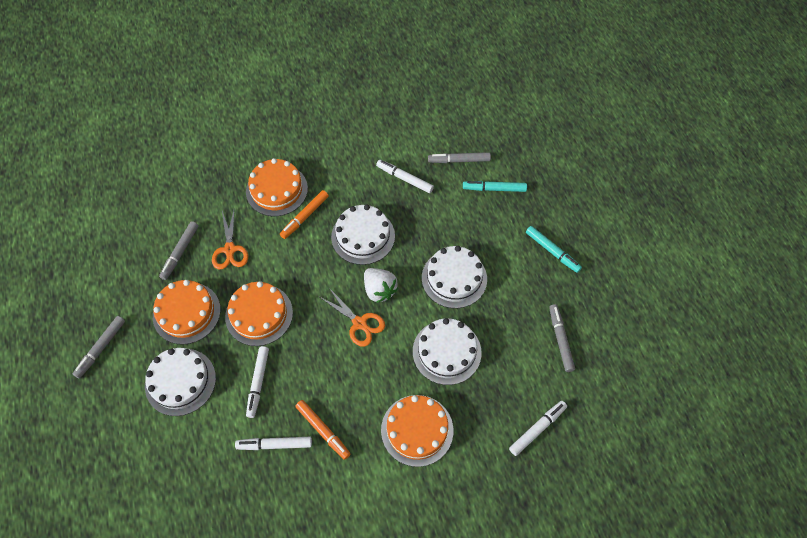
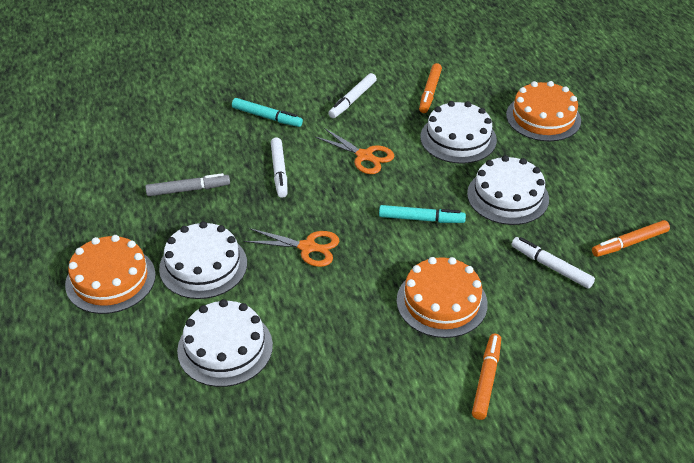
grey marker: 4 -> 1
orange cake: 4 -> 3
orange marker: 2 -> 3
white marker: 4 -> 3
white strawberry: 1 -> 0

